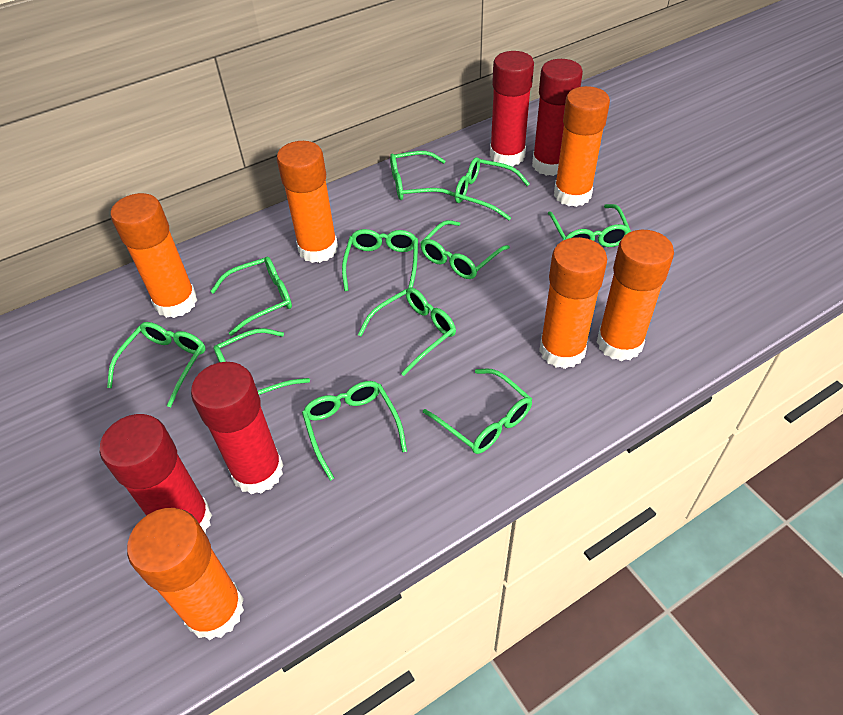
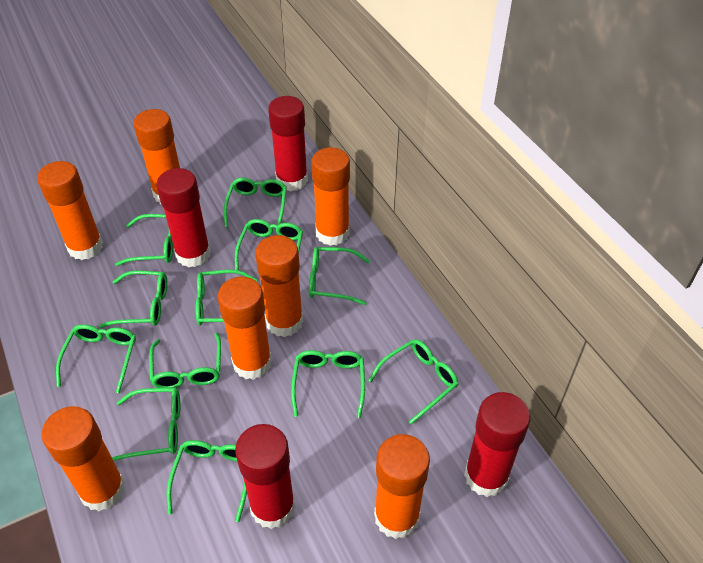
green glasses: 11 -> 12
orange glue stick: 6 -> 7

